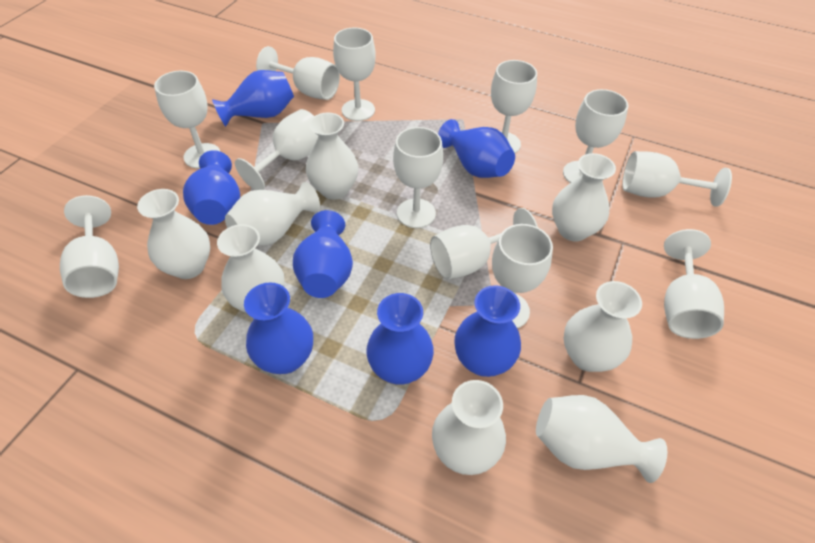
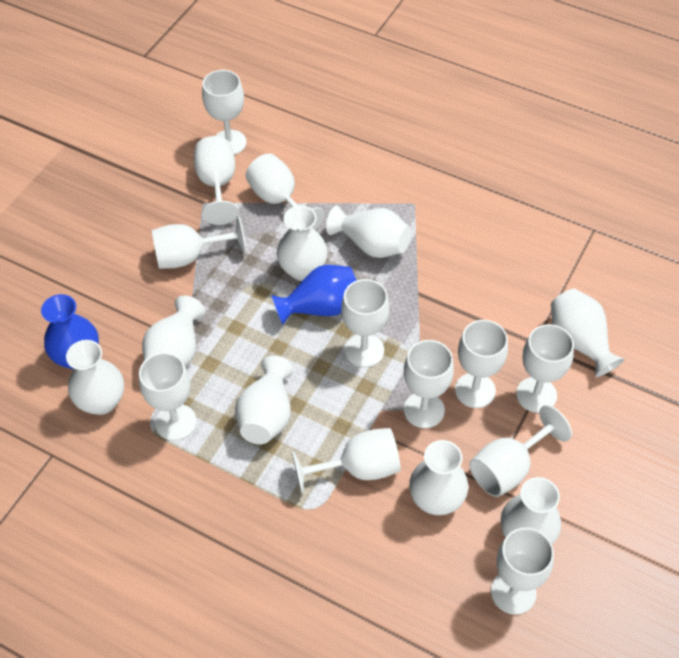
blue vase: 7 -> 2

